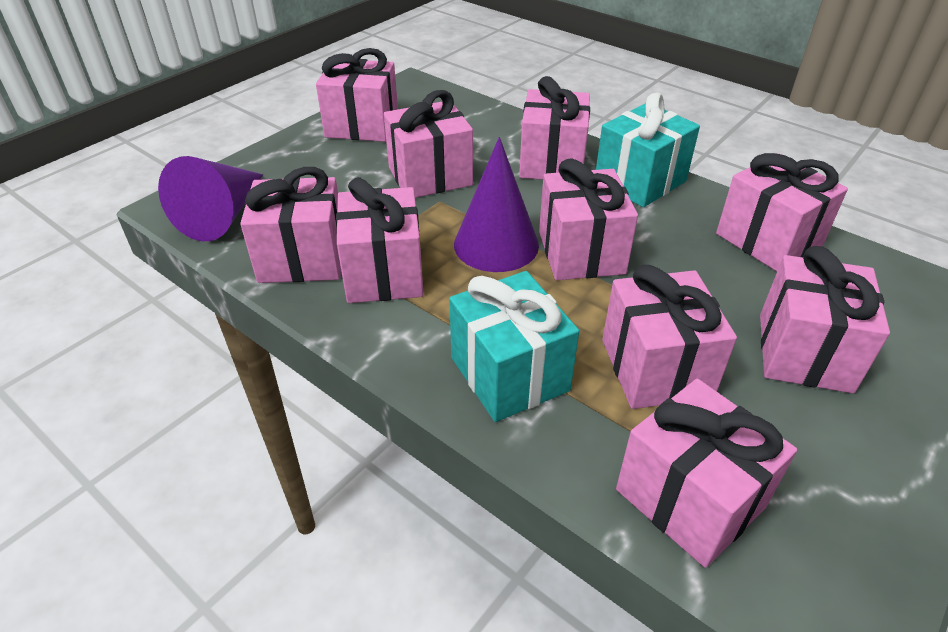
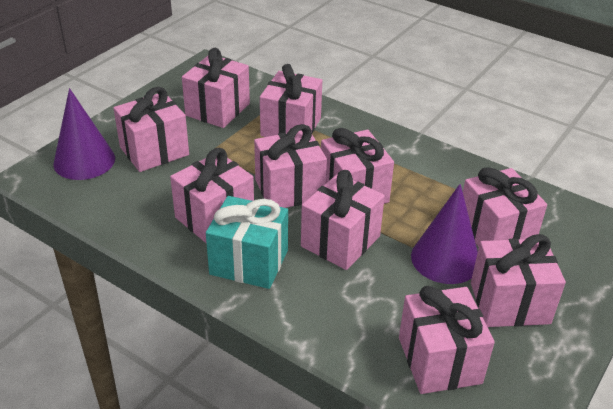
turquoise gift: 2 -> 1

